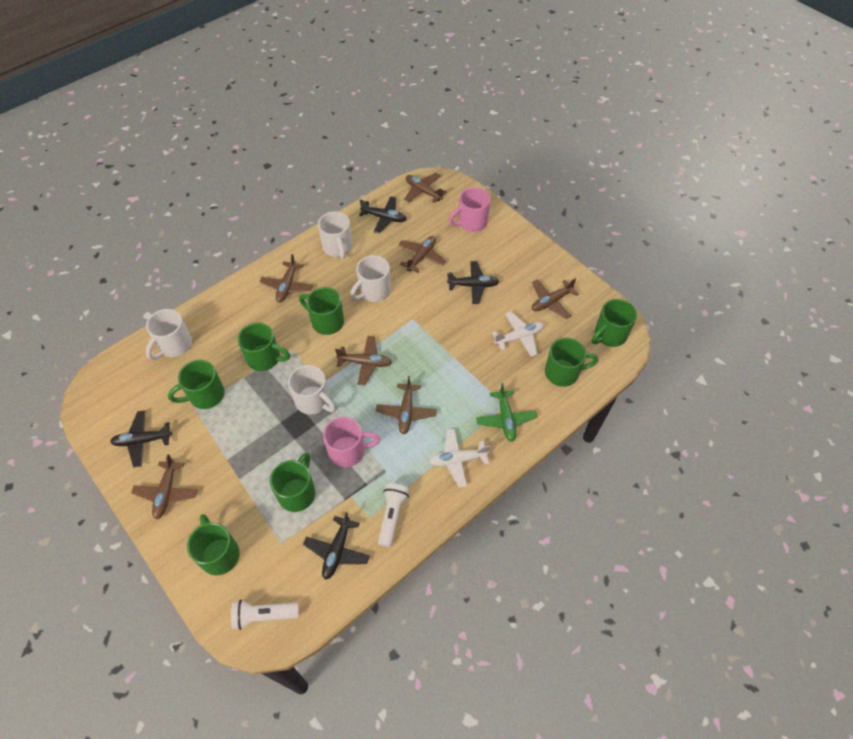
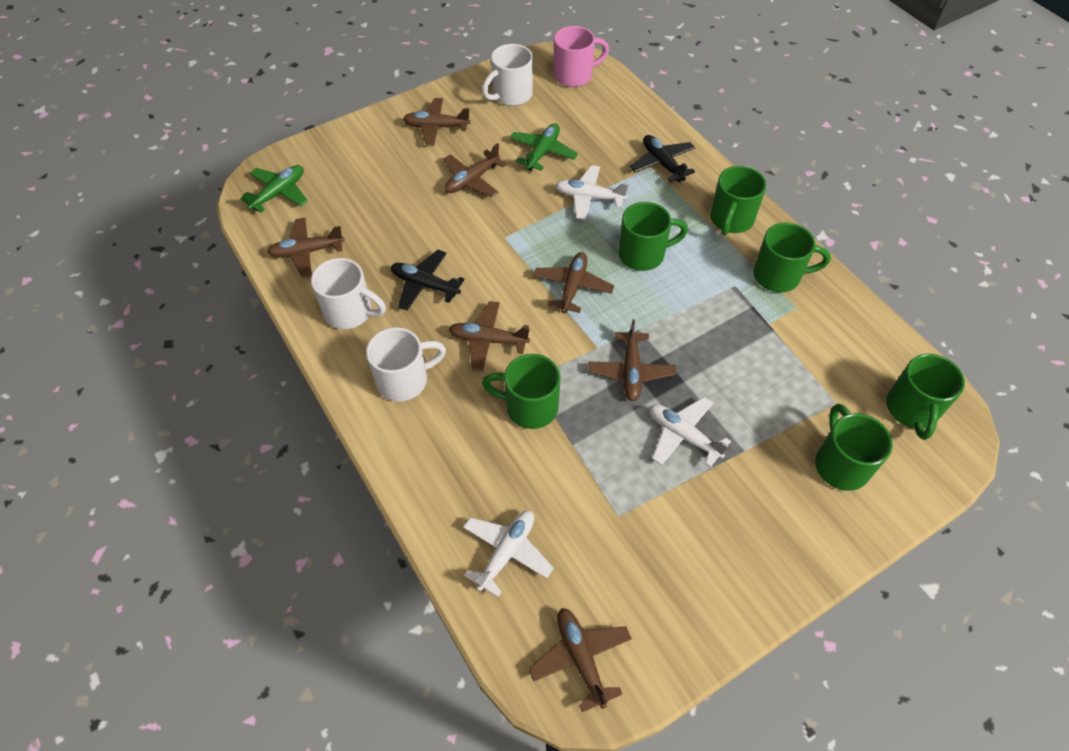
black plane: 4 -> 2
green mug: 7 -> 6
green plane: 1 -> 2
pink mug: 2 -> 1
white flashlight: 2 -> 0
white mug: 4 -> 3
white plane: 2 -> 3

